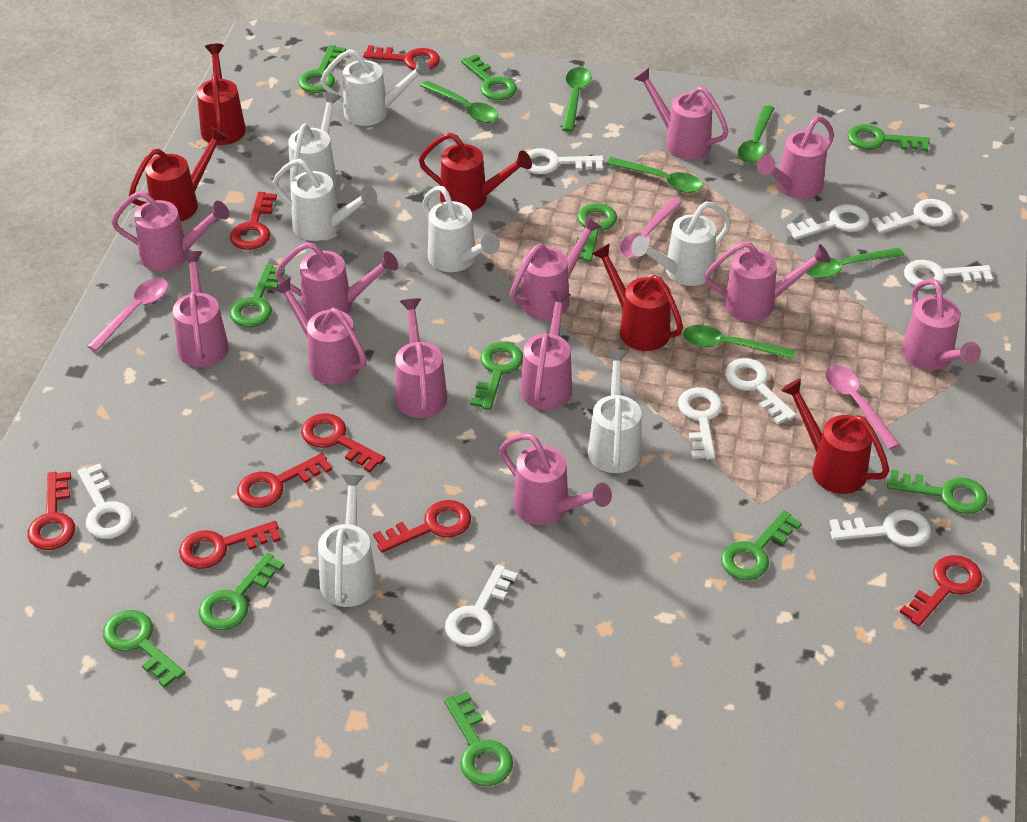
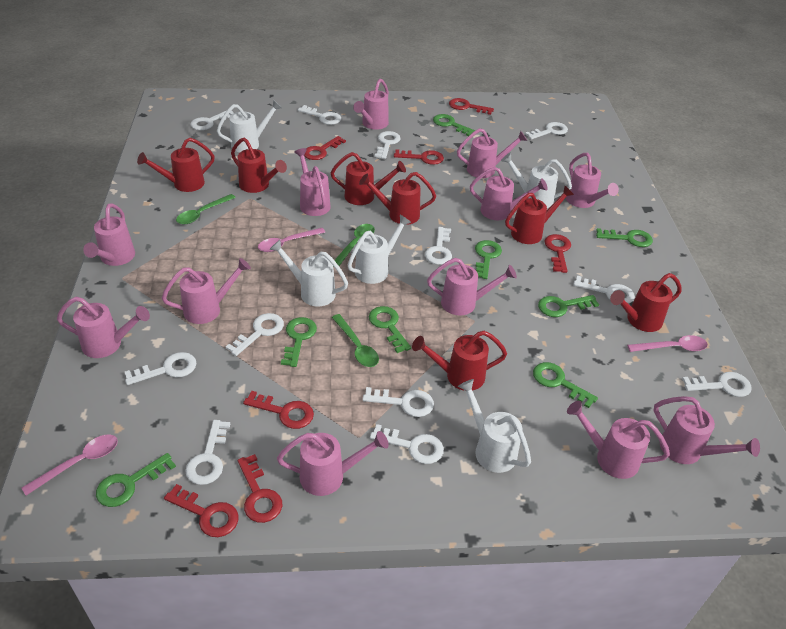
green key: 11 -> 8
green spoon: 6 -> 3
red key: 8 -> 7
red watering can: 5 -> 7
white key: 9 -> 12
white watering can: 7 -> 5

